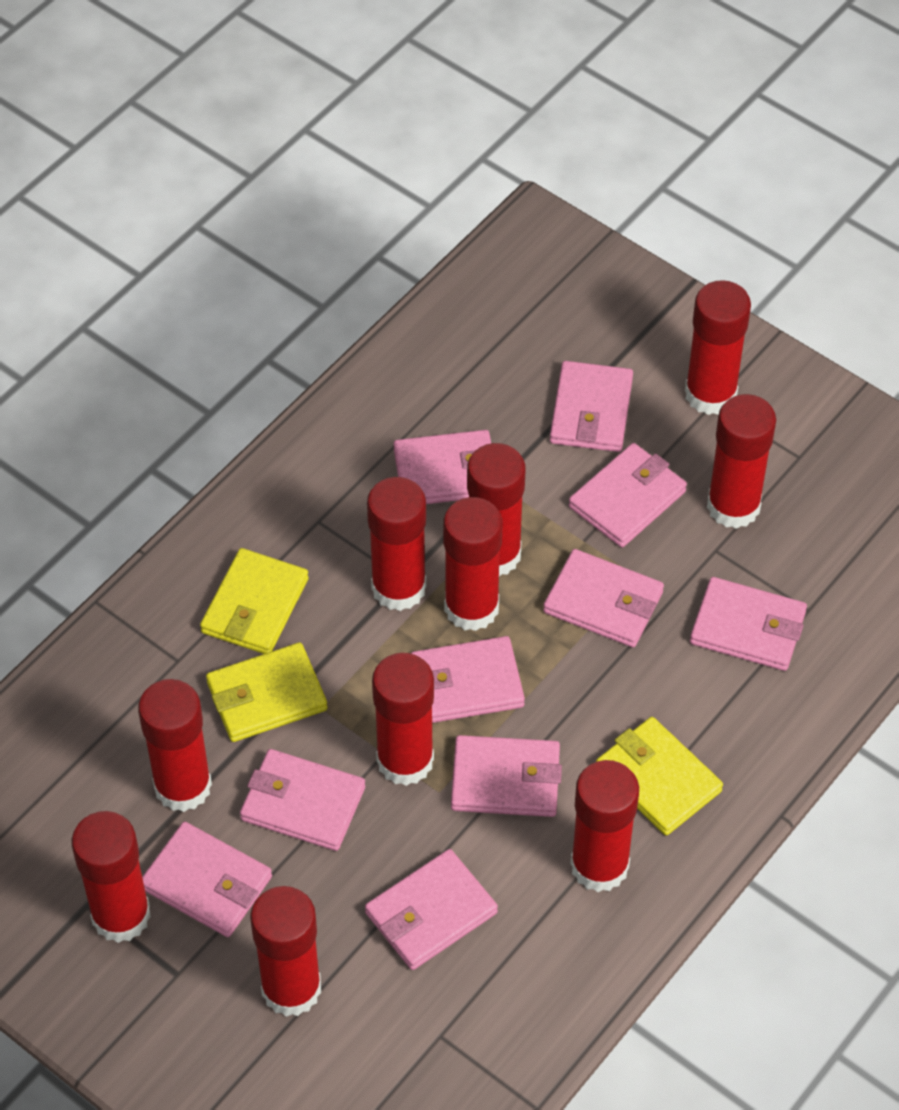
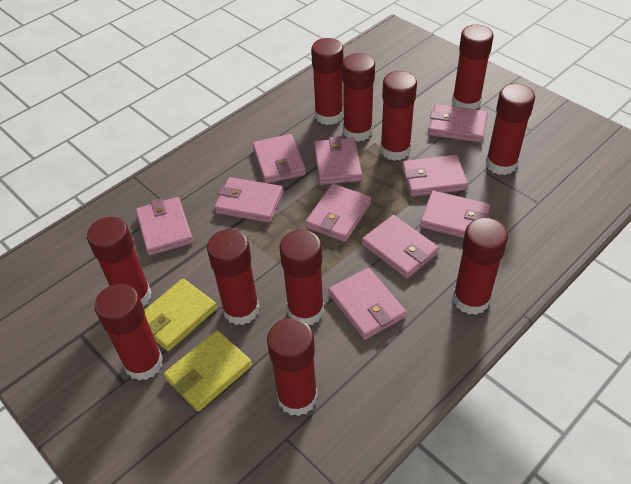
red glue stick: 10 -> 11
yellow wallet: 3 -> 2

